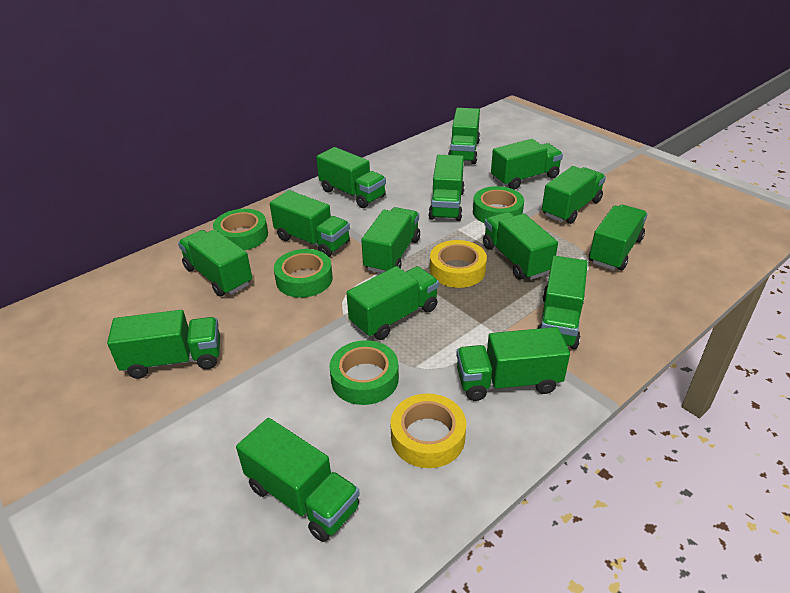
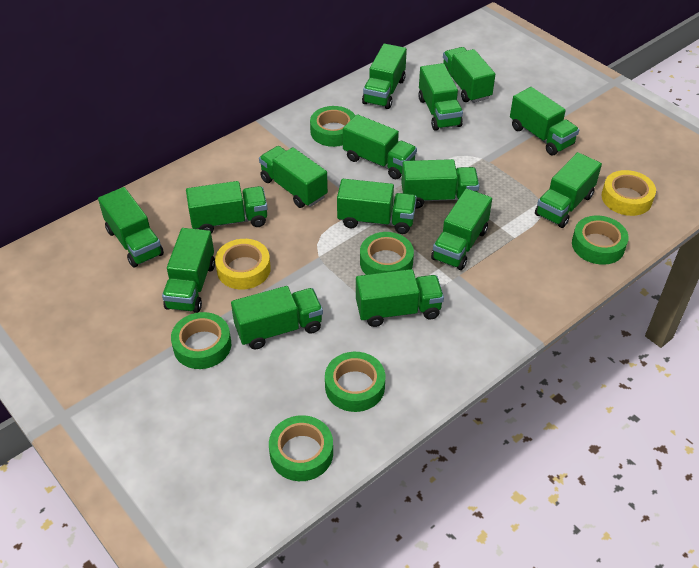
green tape: 4 -> 6

